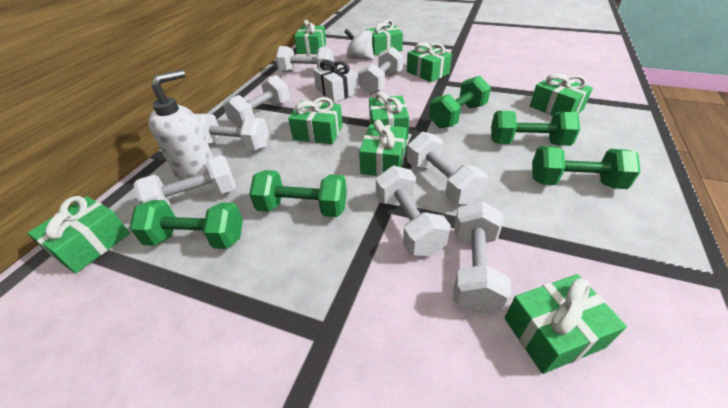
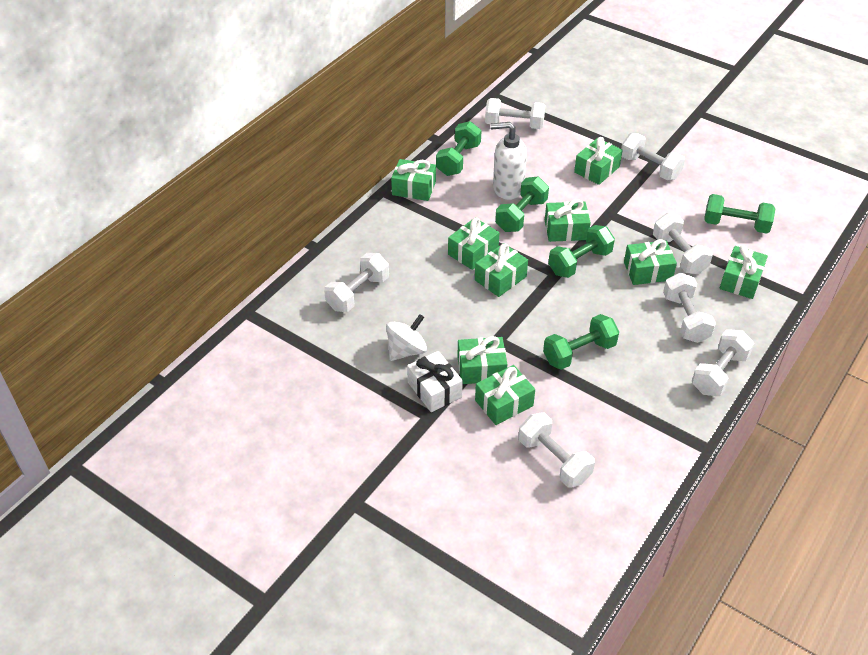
white dumbbell: 8 -> 7

